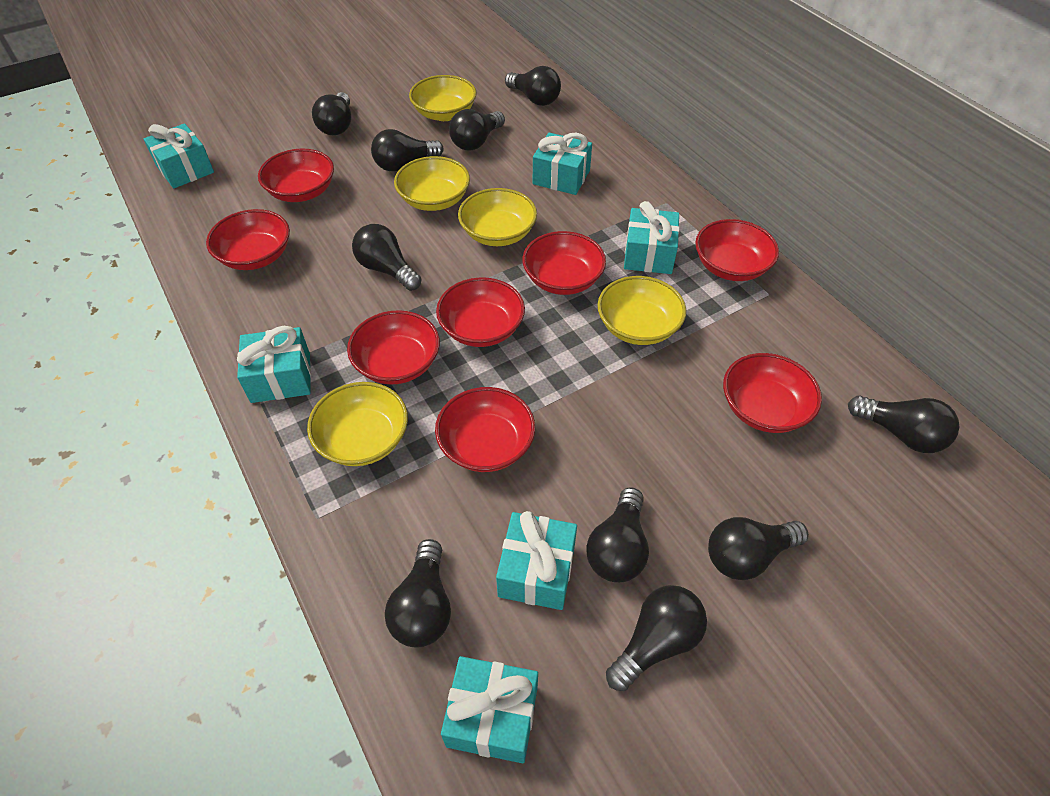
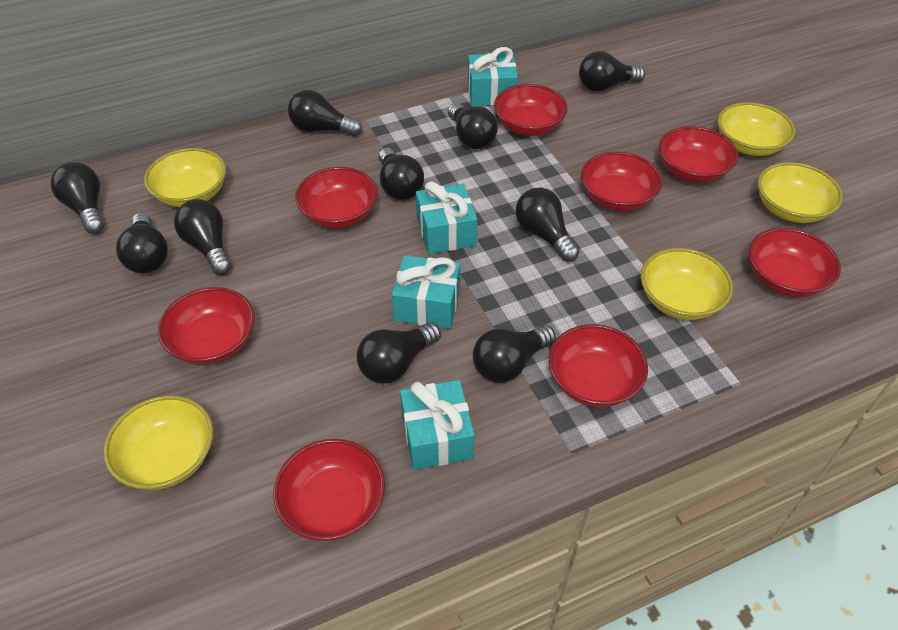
turquoise gift: 6 -> 4

